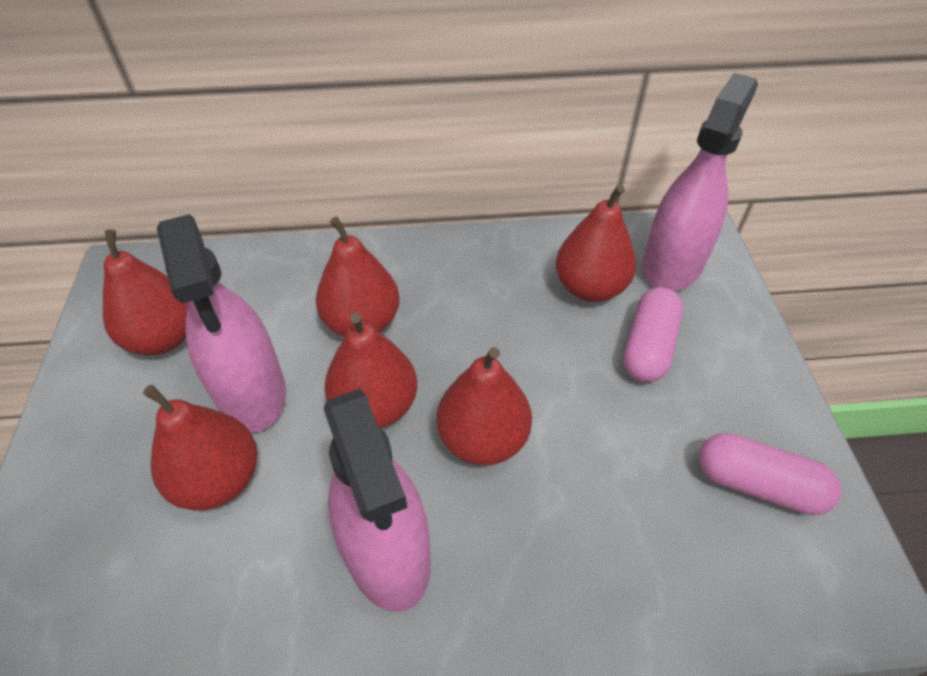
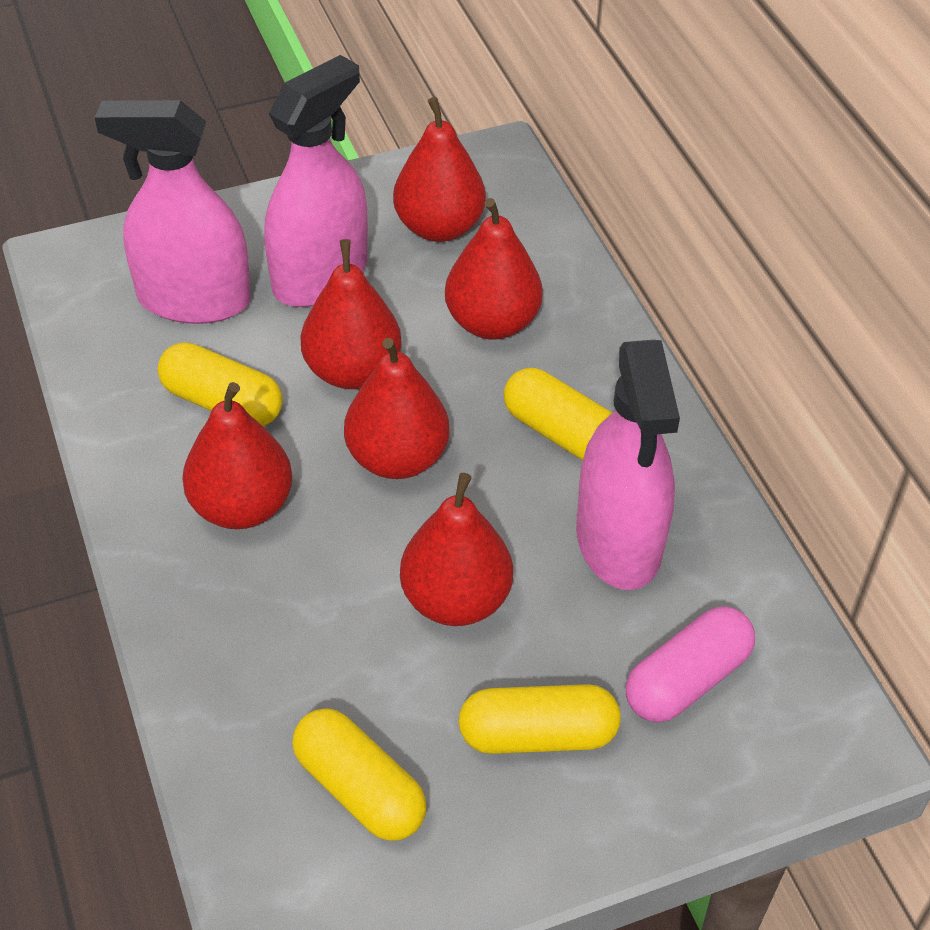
pink capsule: 2 -> 1
yellow capsule: 0 -> 4

